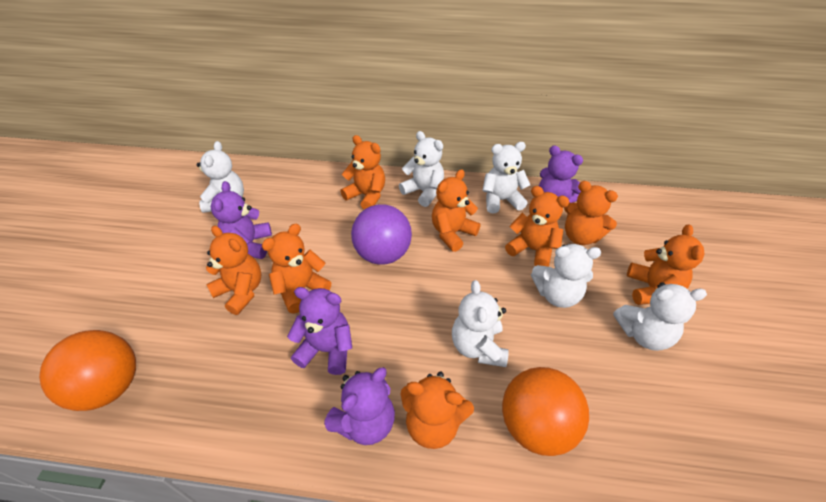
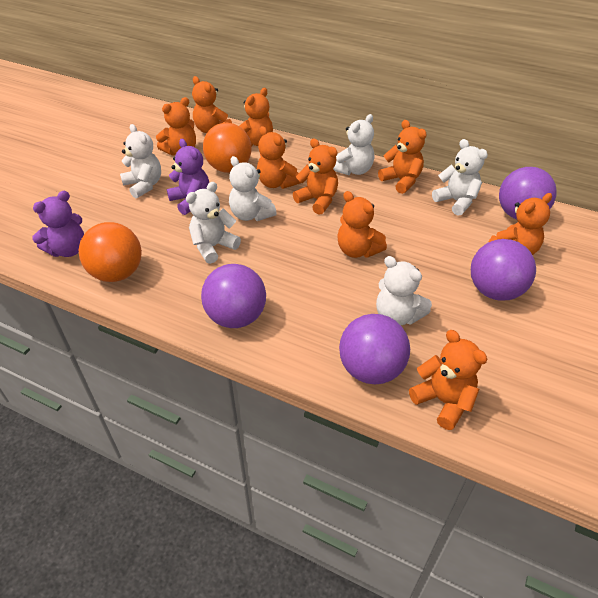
orange teddy bear: 8 -> 9
purple ball: 1 -> 4
purple teddy bear: 4 -> 2

